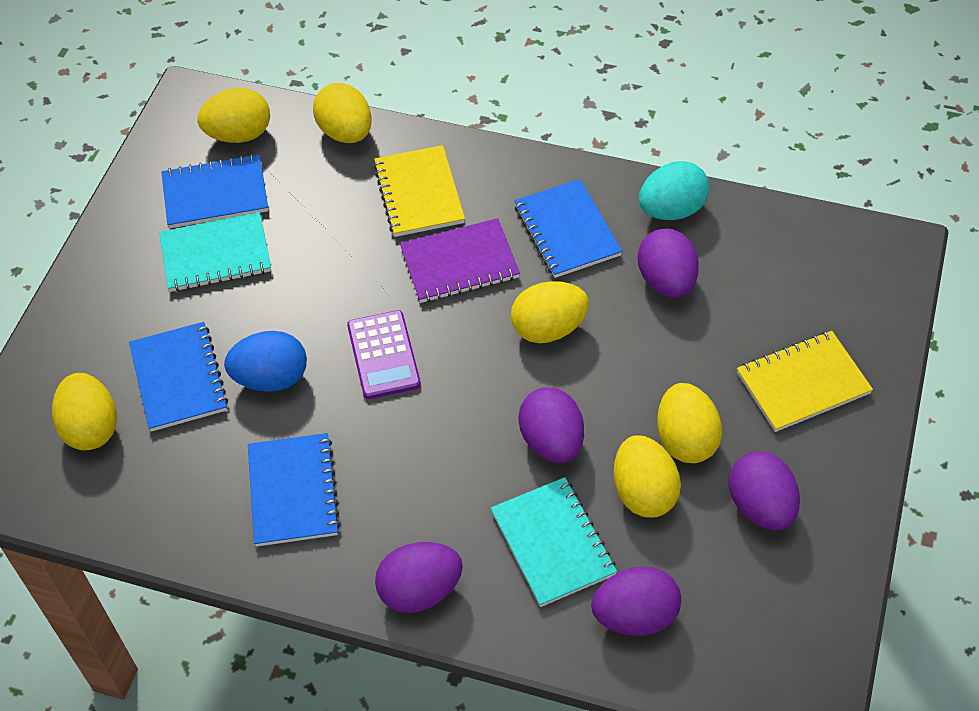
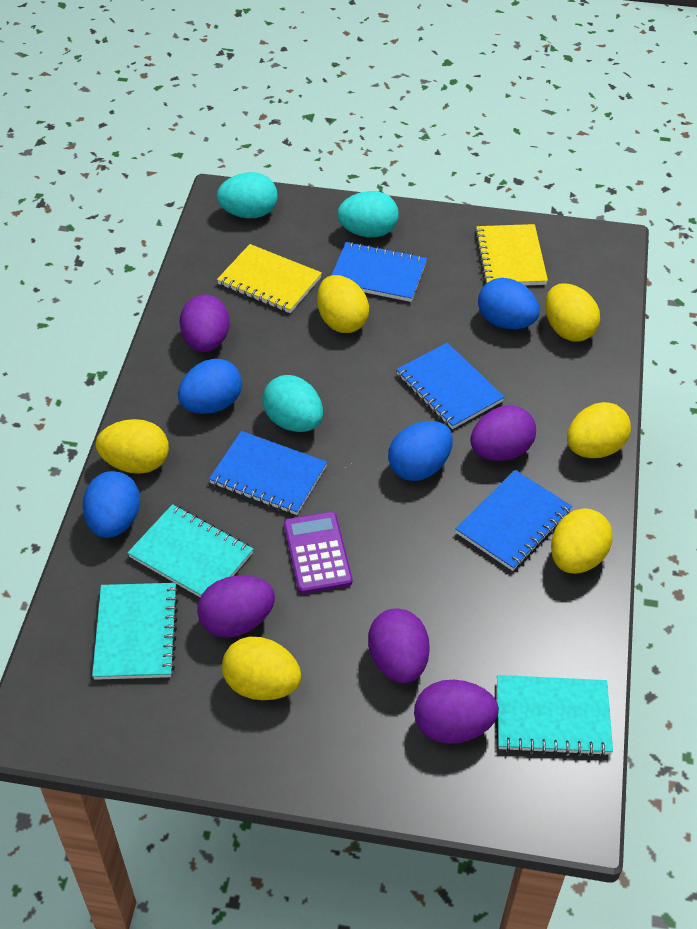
blue egg: 1 -> 4
purple notebook: 1 -> 0
turquoise egg: 1 -> 3
turquoise notebook: 2 -> 3

